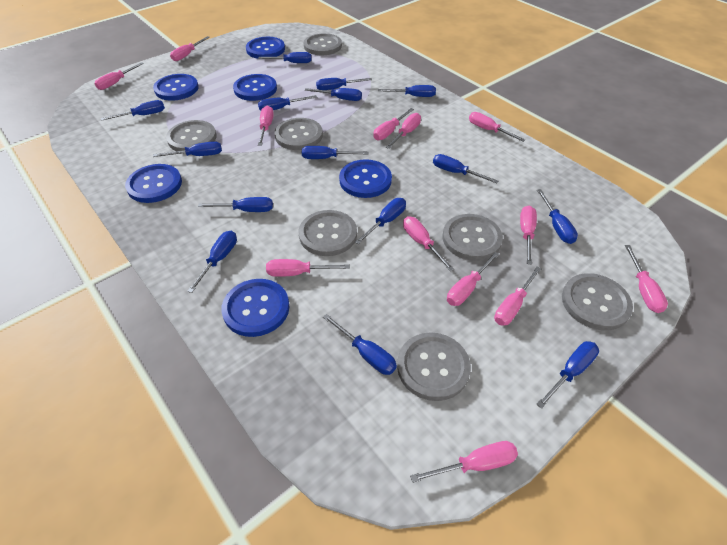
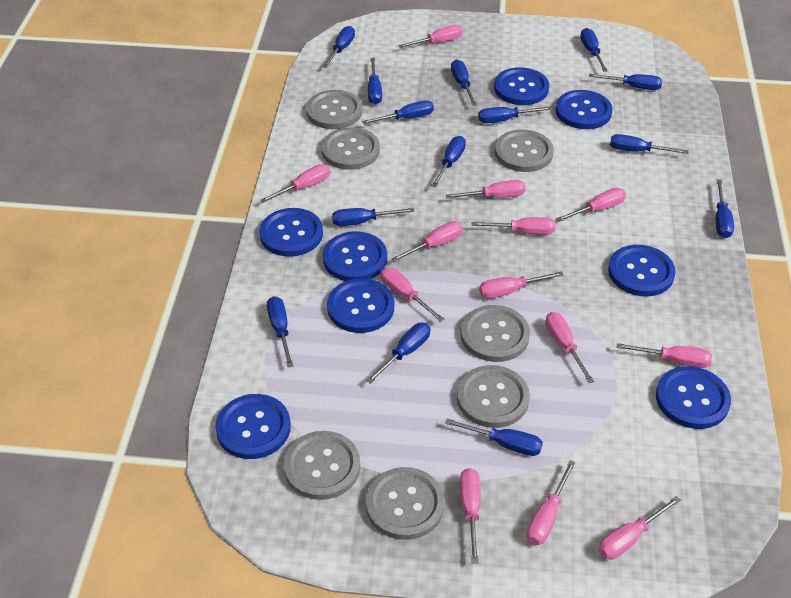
blue button: 6 -> 8
blue screwdriver: 15 -> 14

